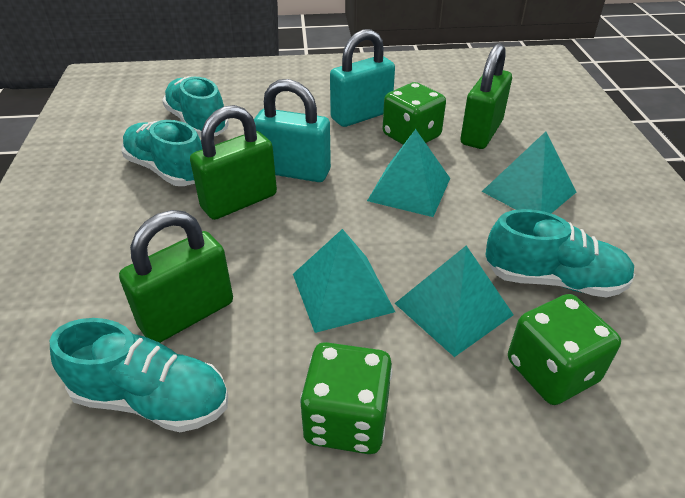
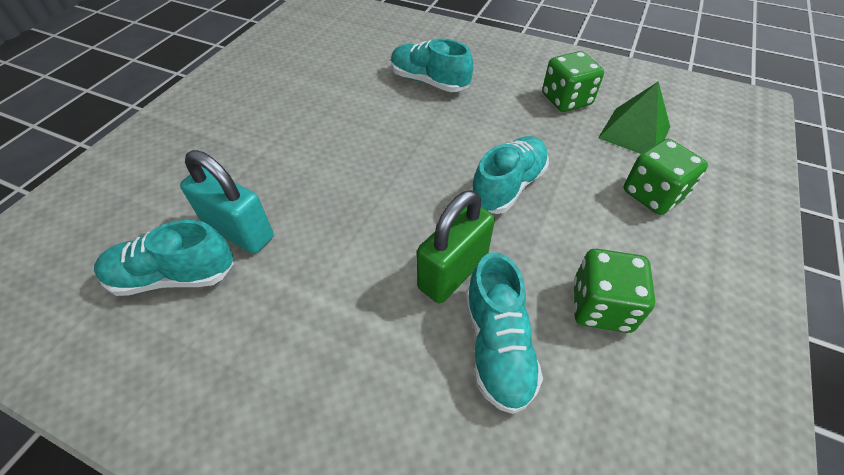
green padlock: 3 -> 1
green pyramid: 0 -> 1
turquoise padlock: 2 -> 1
turquoise pyramid: 4 -> 0

